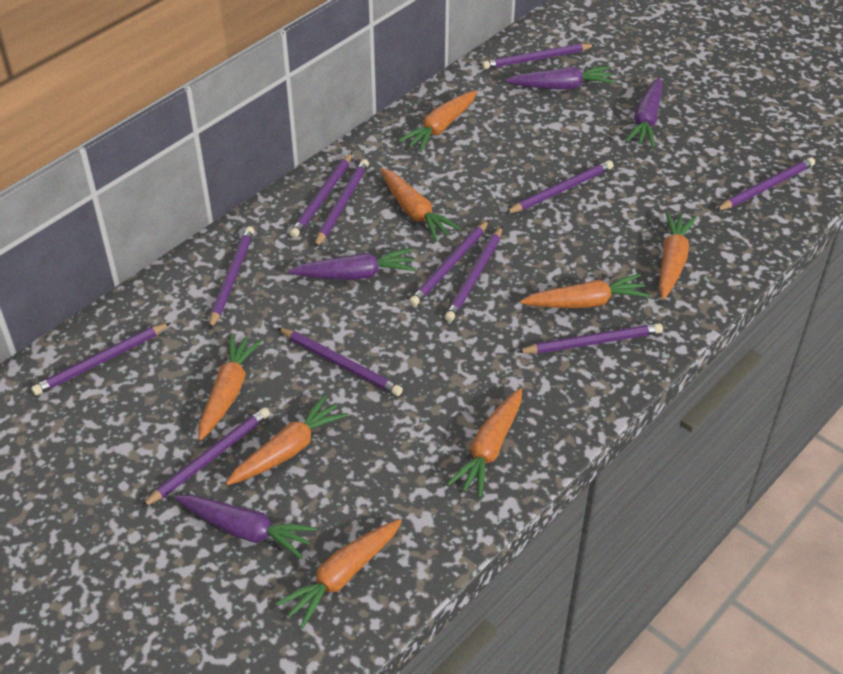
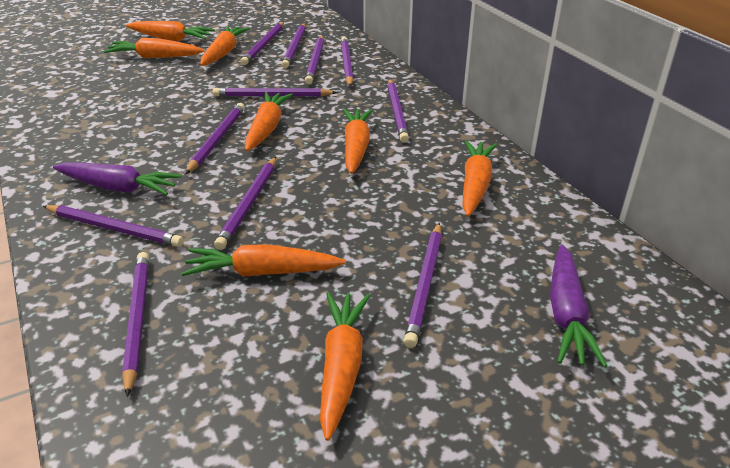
purple carrot: 4 -> 2
purple pencil: 12 -> 11

